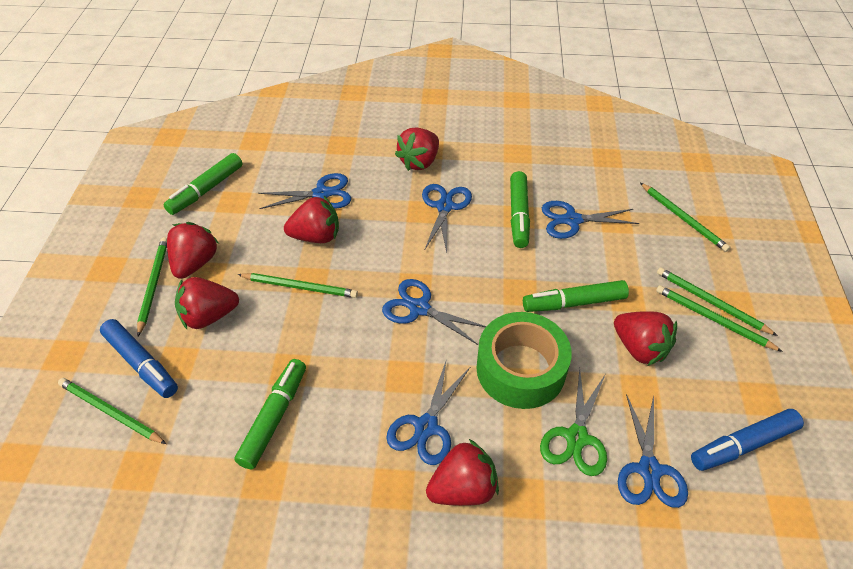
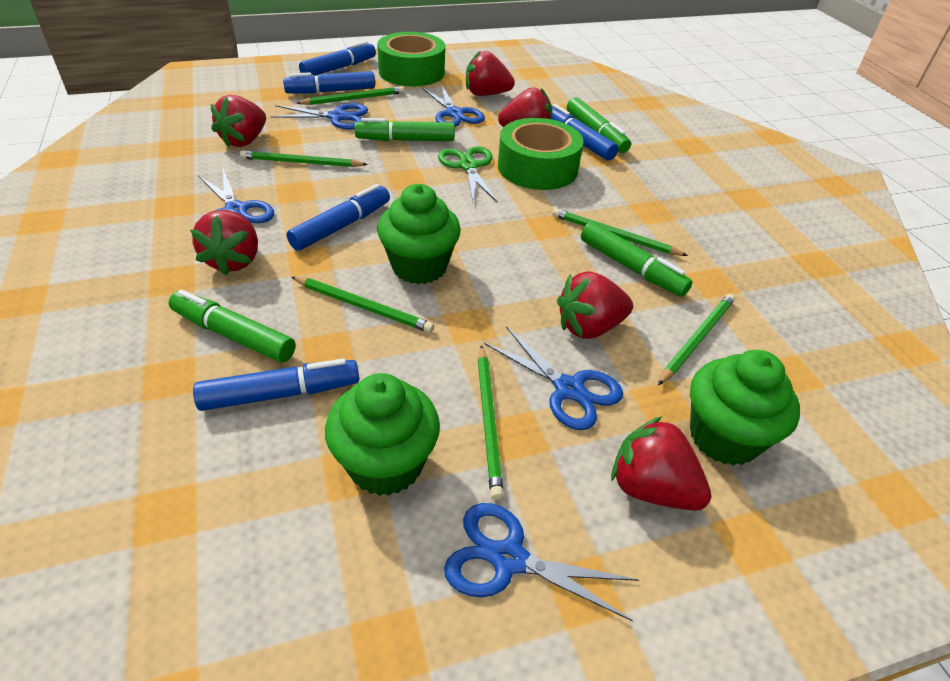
blue marker: 2 -> 5
blue scissors: 6 -> 5
green cupcake: 0 -> 3
green tape: 1 -> 2

